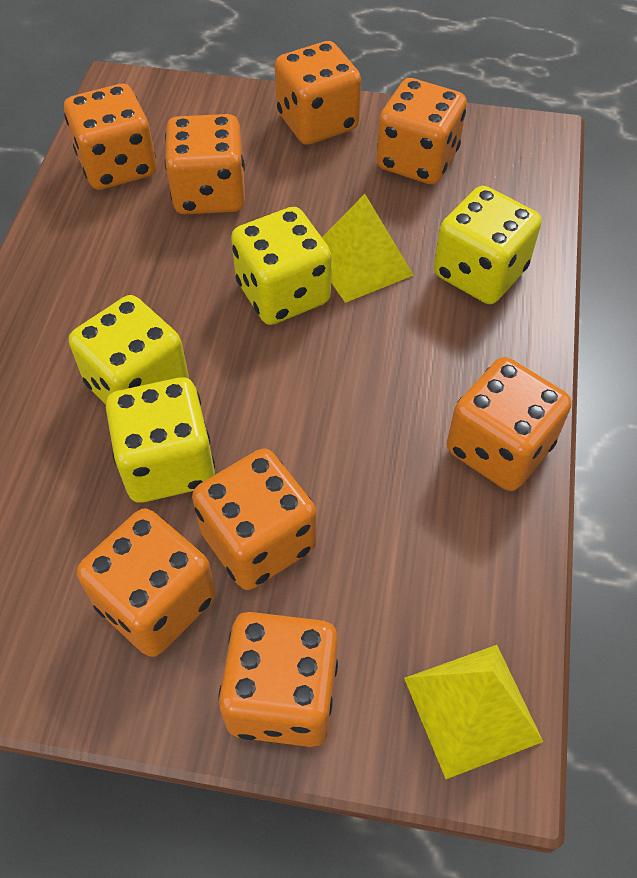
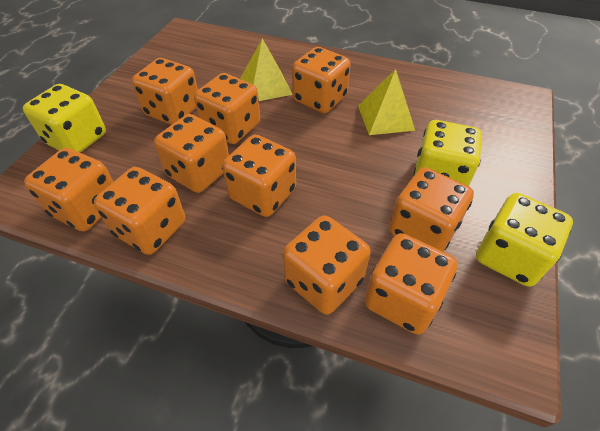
orange dice: 8 -> 10
yellow dice: 4 -> 3

